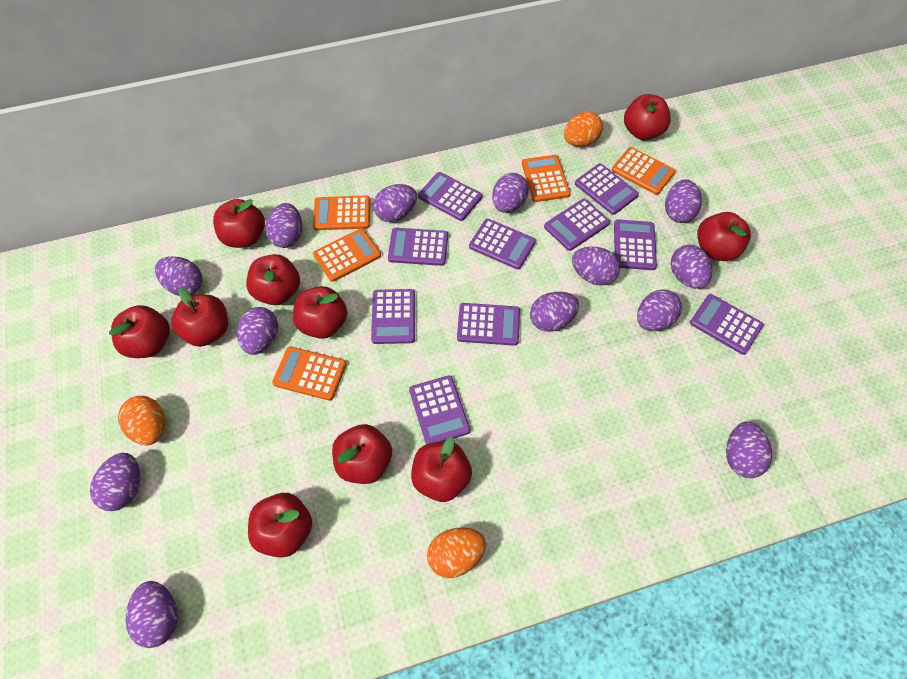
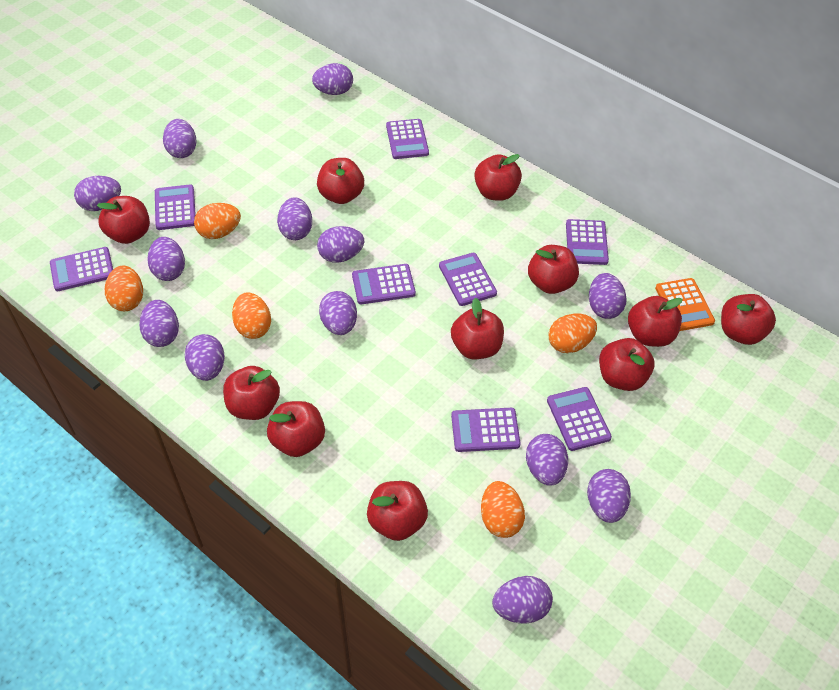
orange calculator: 5 -> 1
orange egg: 3 -> 5
purple calculator: 10 -> 8
red apple: 10 -> 11

